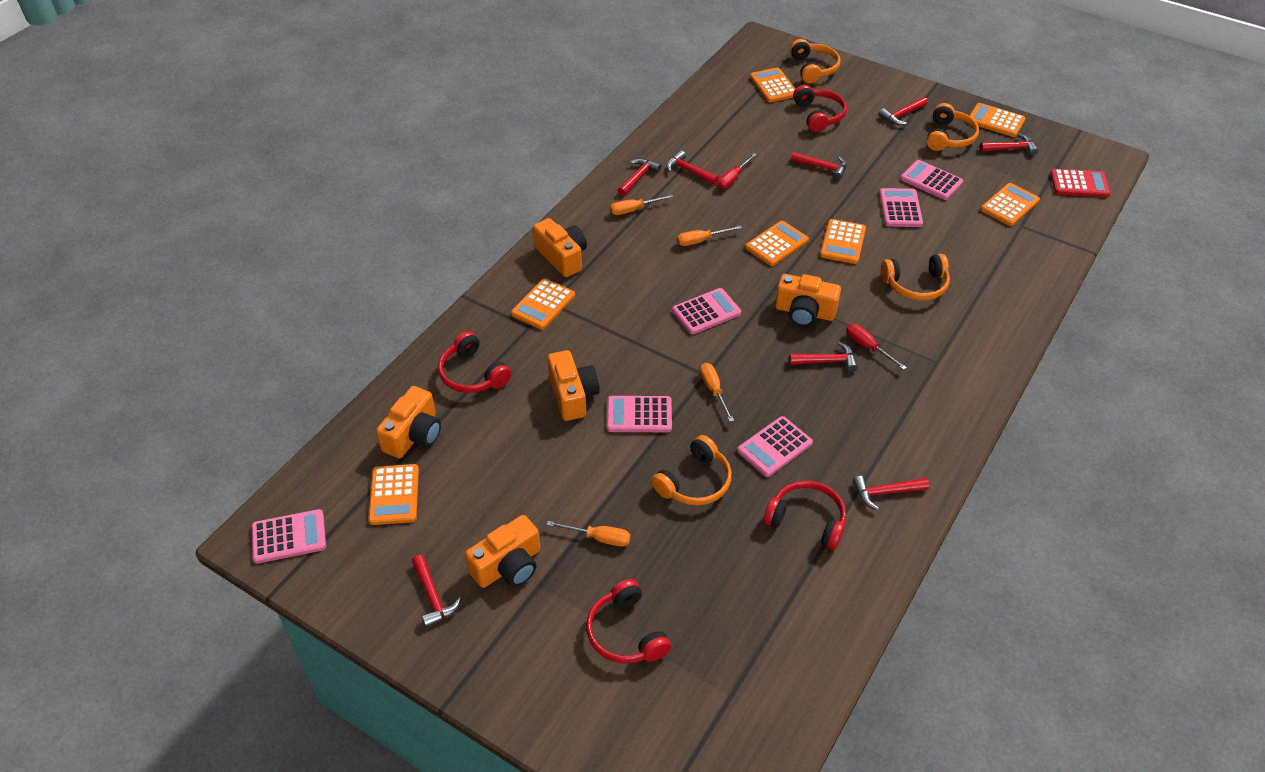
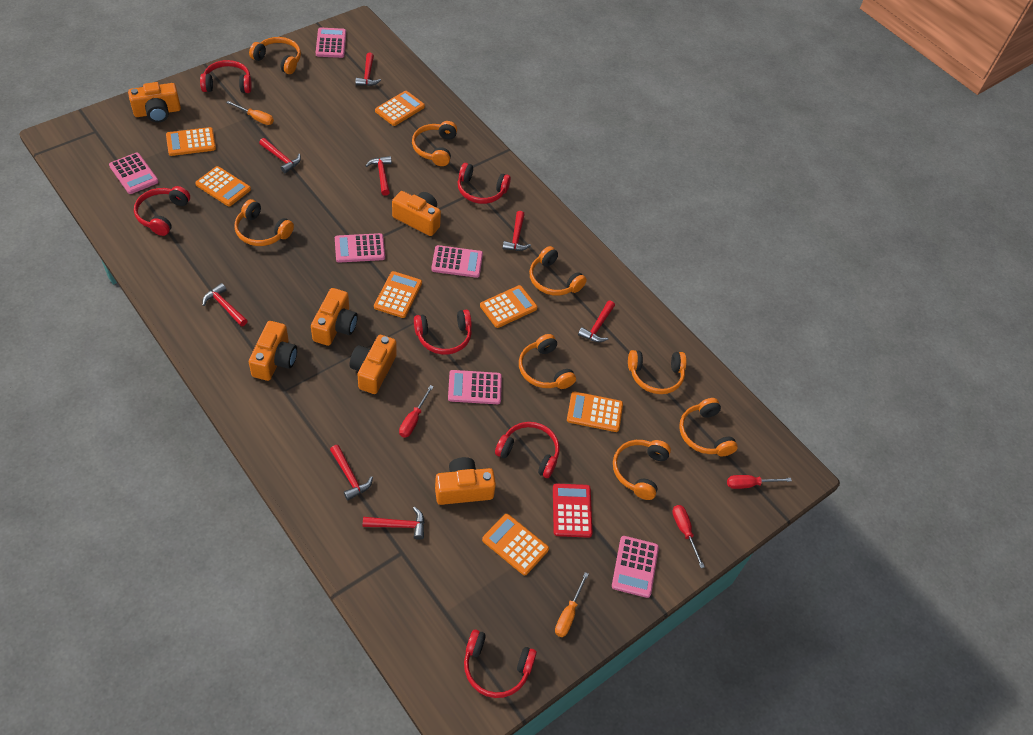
orange camera: 5 -> 6
orange headphones: 4 -> 8
orange screwdriver: 4 -> 2
red headphones: 4 -> 6
red screwdriver: 2 -> 3

